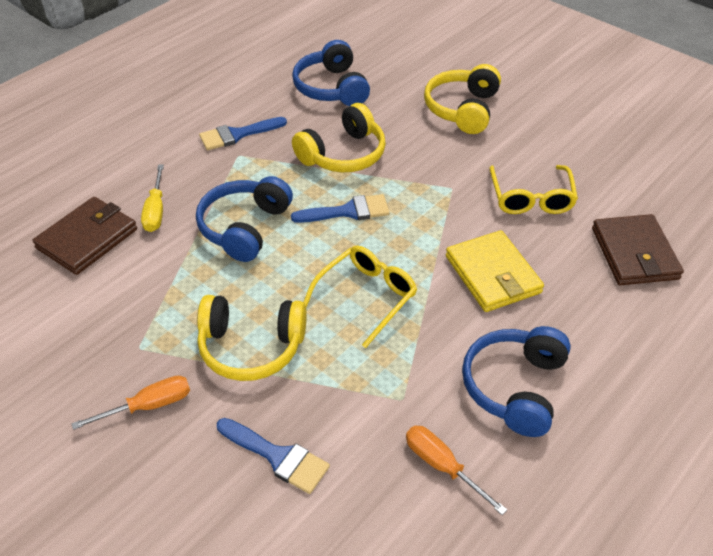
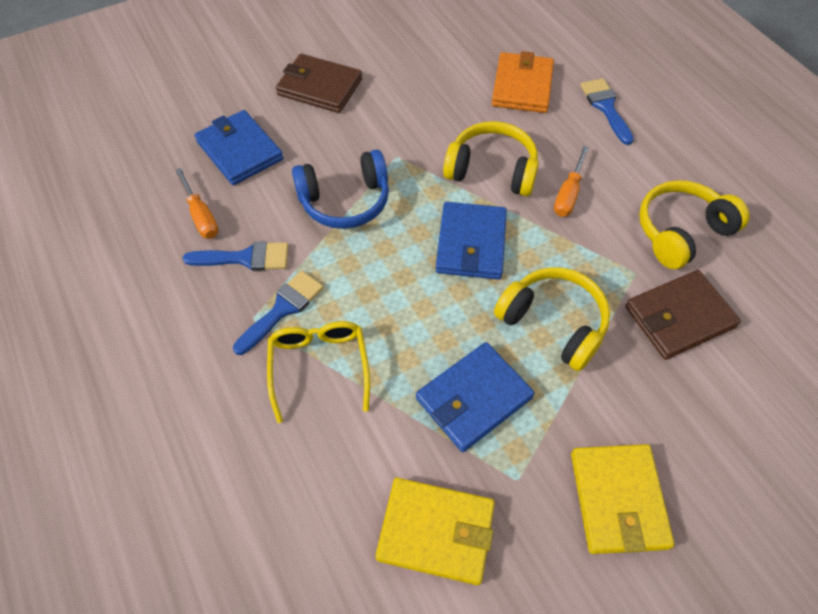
blue headphones: 3 -> 1
blue wallet: 0 -> 3
orange wallet: 0 -> 1
yellow glasses: 2 -> 1
yellow screwdriver: 1 -> 0
yellow wallet: 1 -> 2

